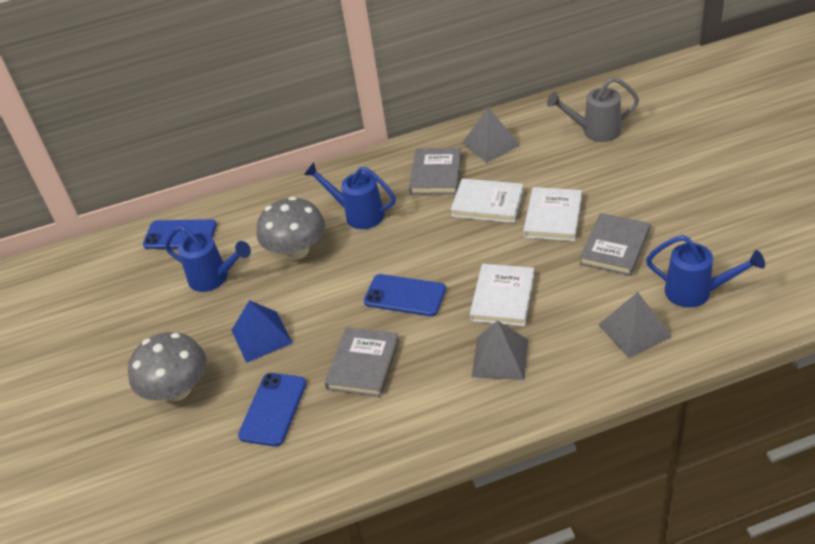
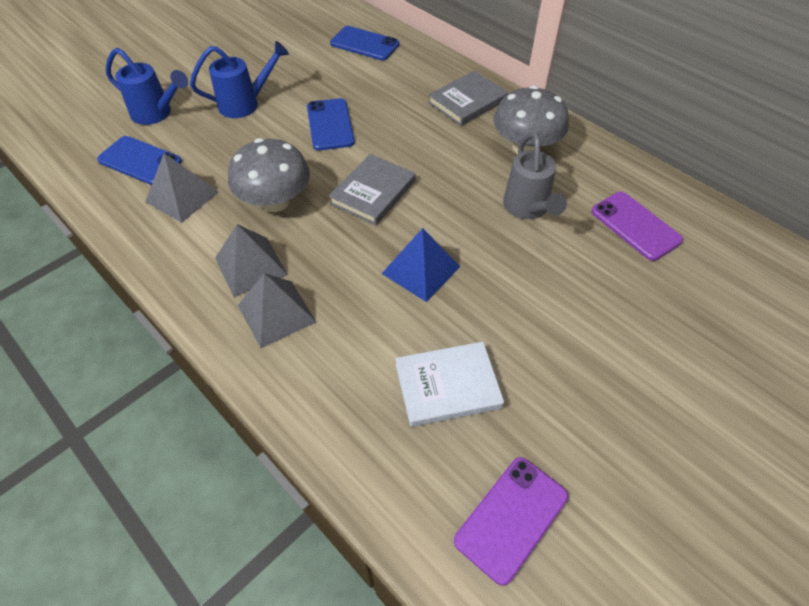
blue watering can: 3 -> 2
grey book: 3 -> 2
purple phone: 0 -> 2
white book: 3 -> 1

